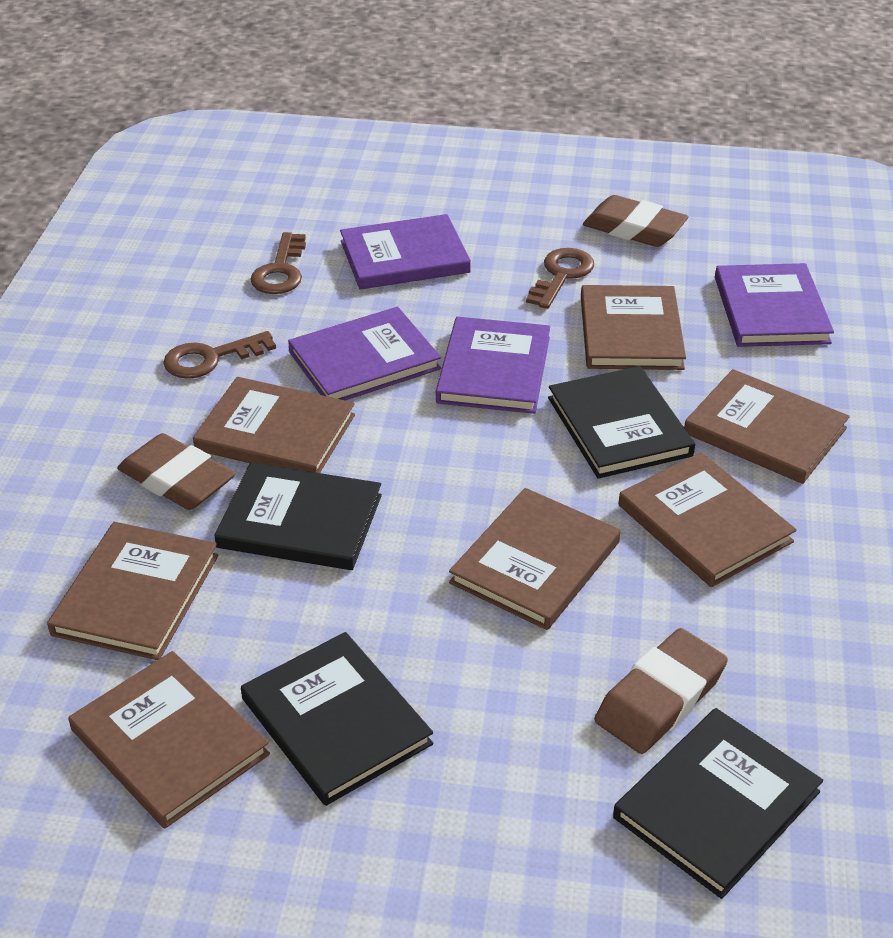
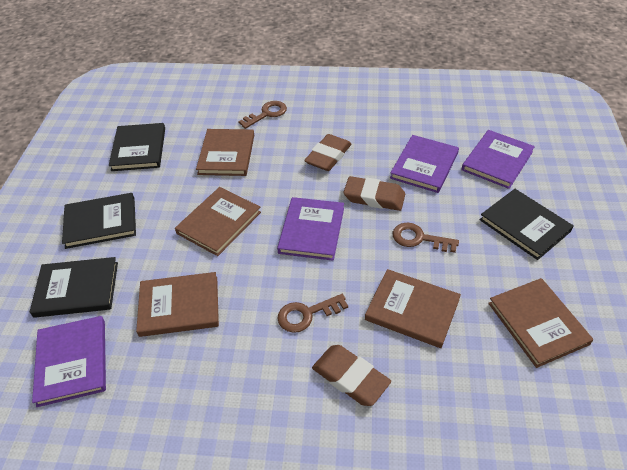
brown book: 7 -> 5

